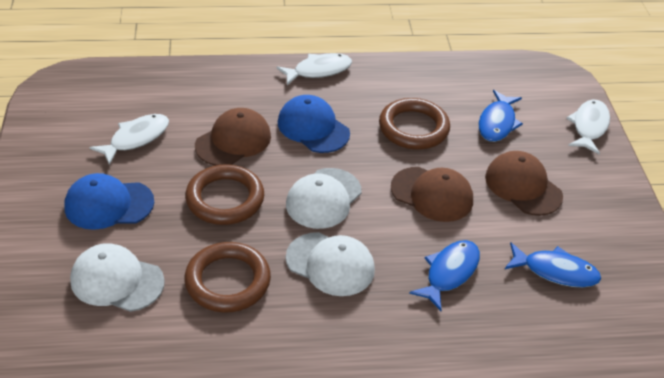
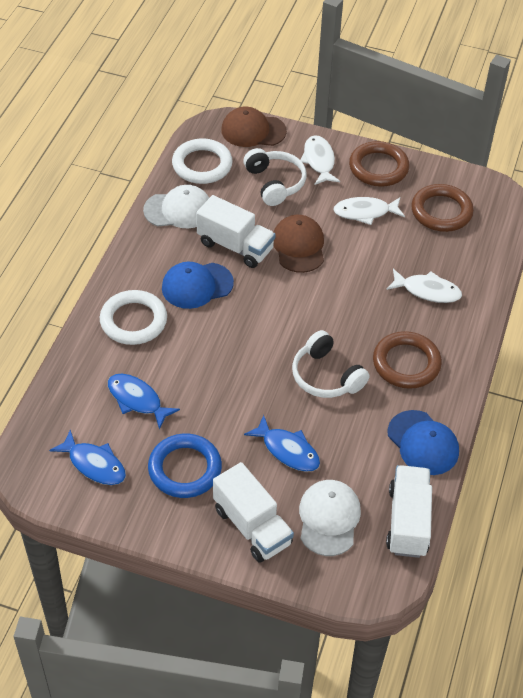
blue ring: 0 -> 1
brown cap: 3 -> 2
white cap: 3 -> 2
white headphones: 0 -> 2
white ring: 0 -> 2
white truck: 0 -> 3

